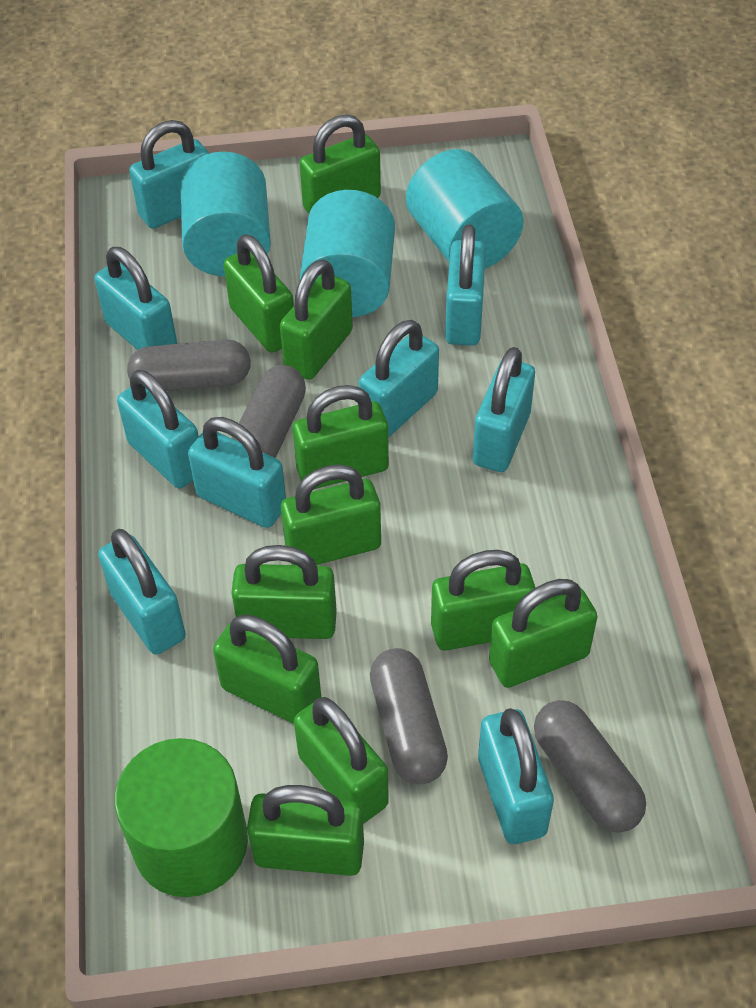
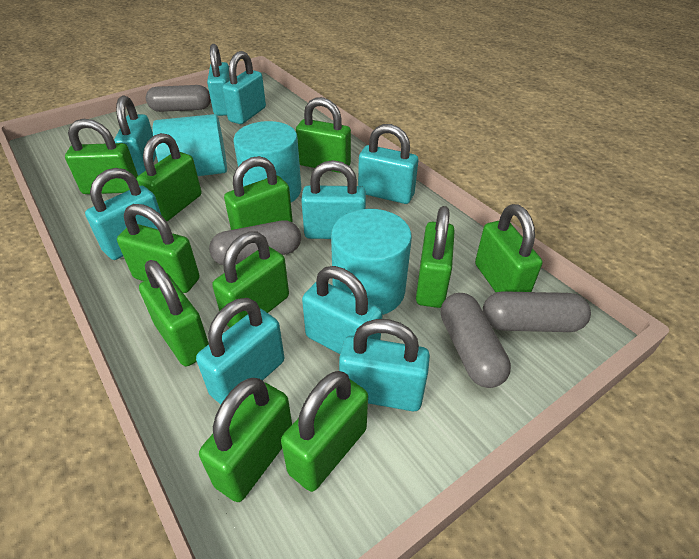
green cylinder: 1 -> 0

